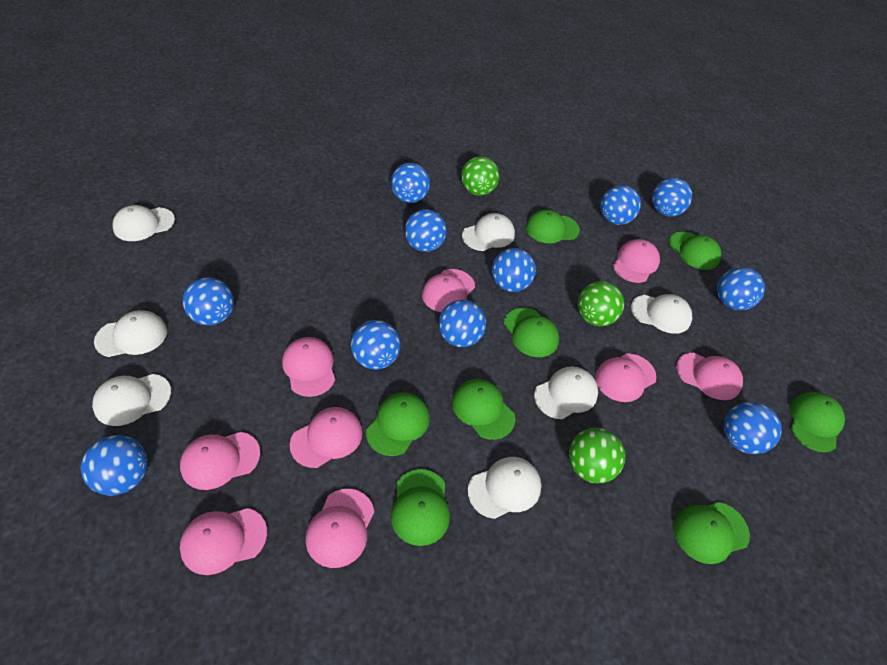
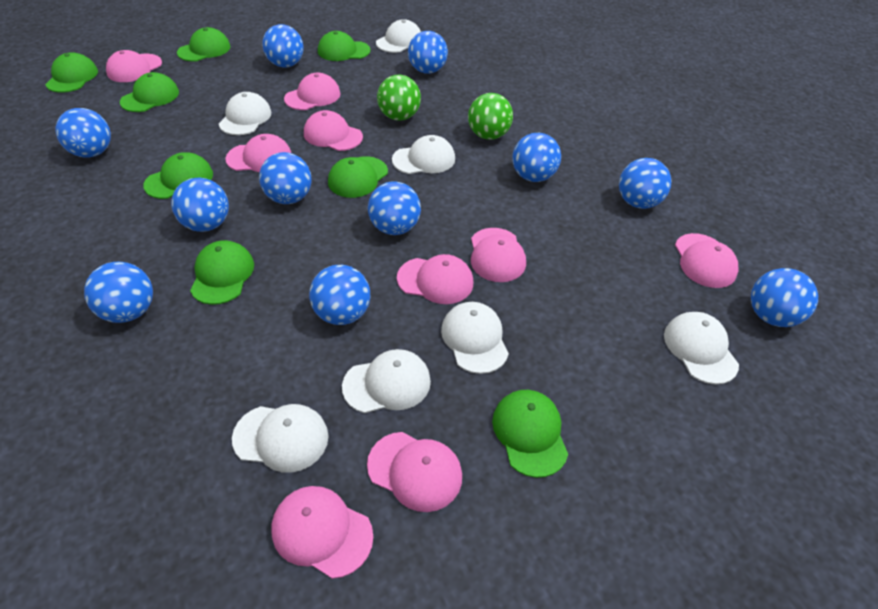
green ball: 3 -> 2

